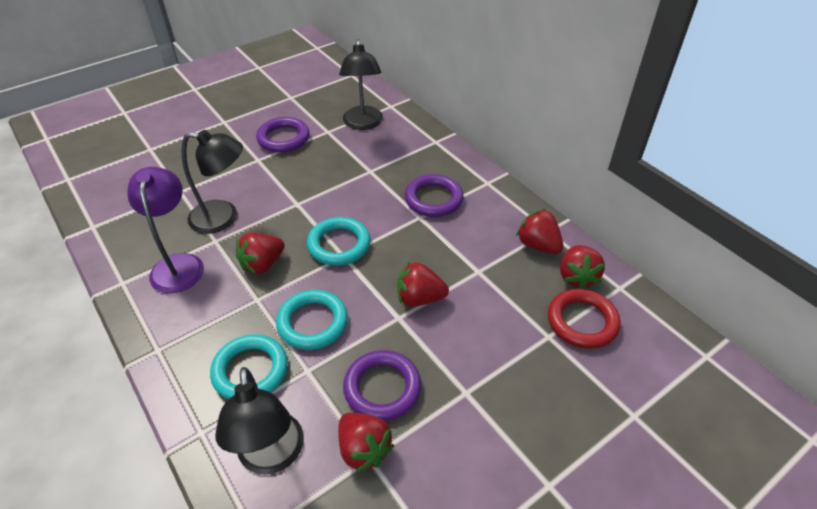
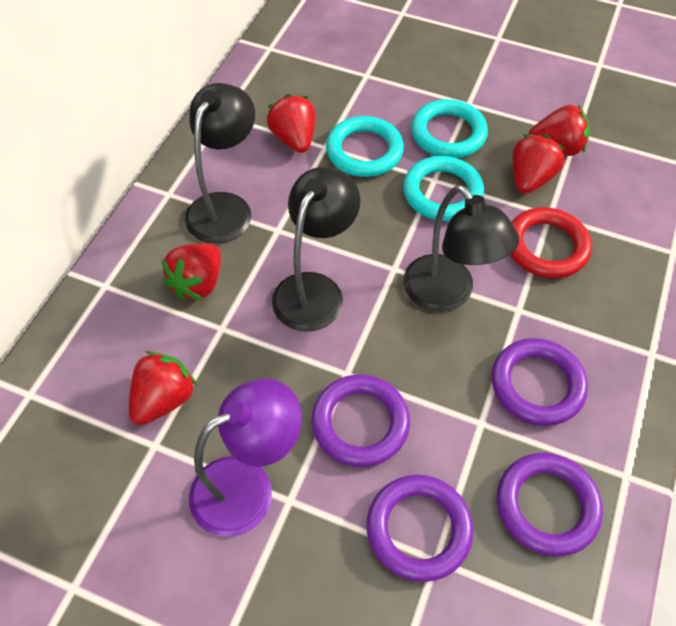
purple ring: 3 -> 4

